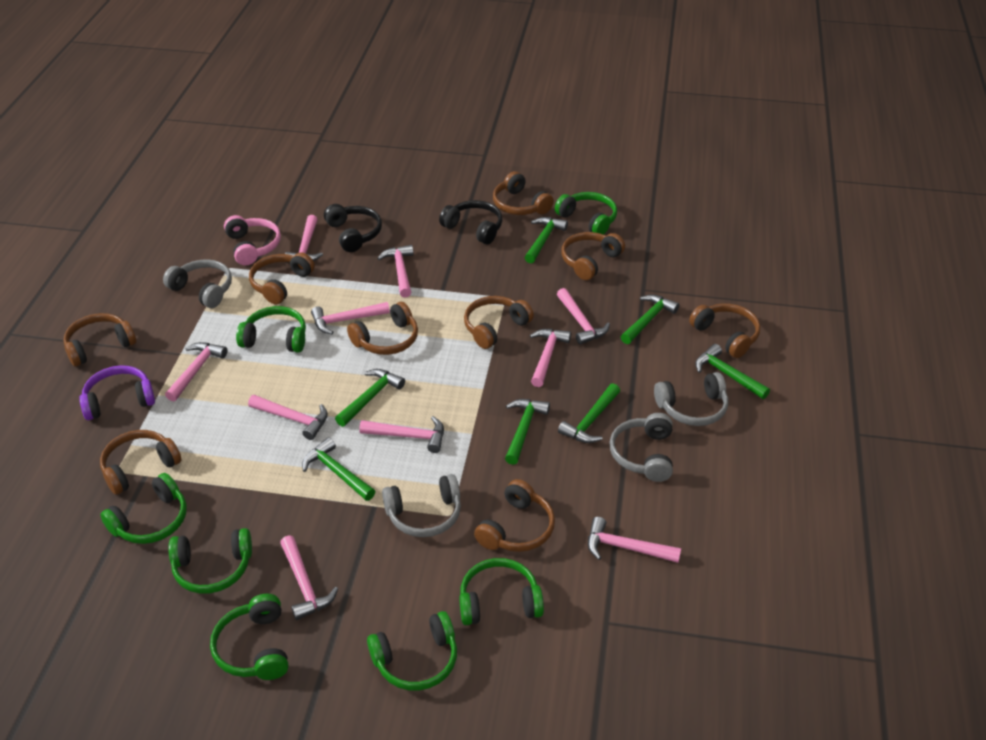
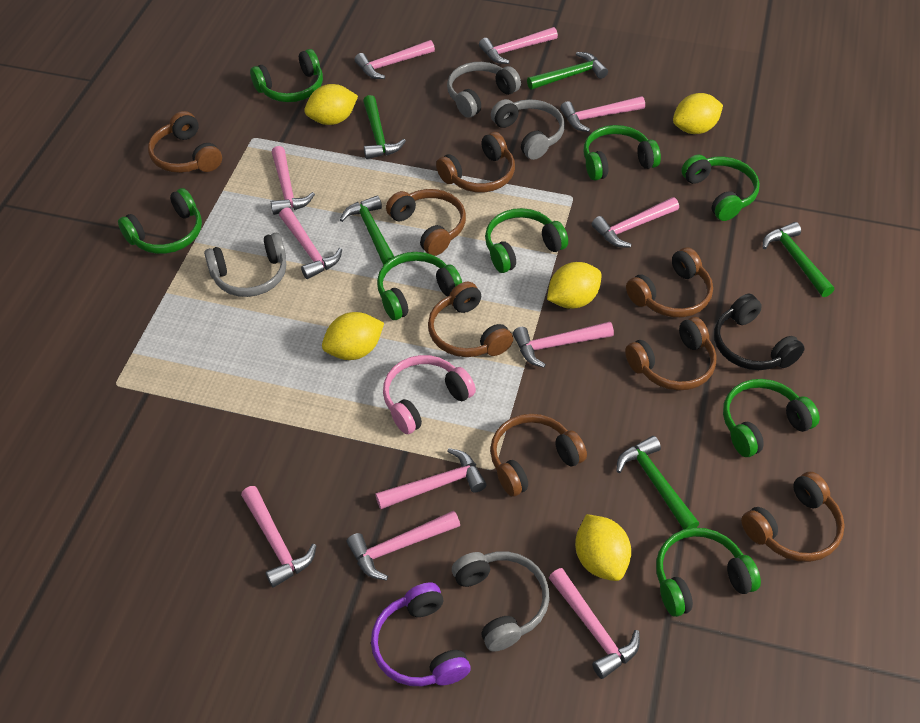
black headphones: 2 -> 1
brown headphones: 9 -> 8
green hammer: 7 -> 5
green headphones: 7 -> 8
pink hammer: 10 -> 11
yellow lemon: 0 -> 5

